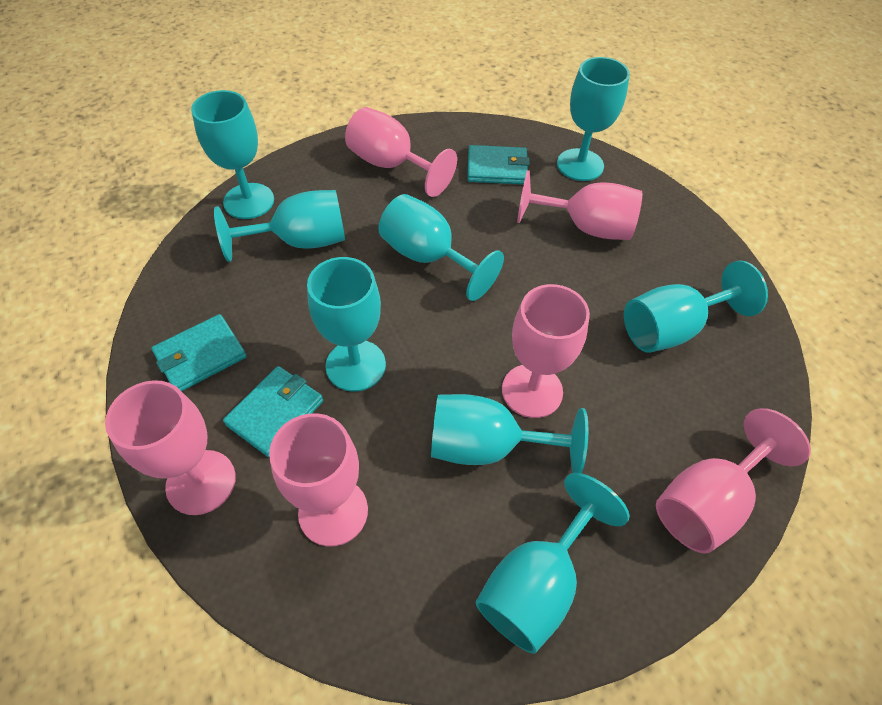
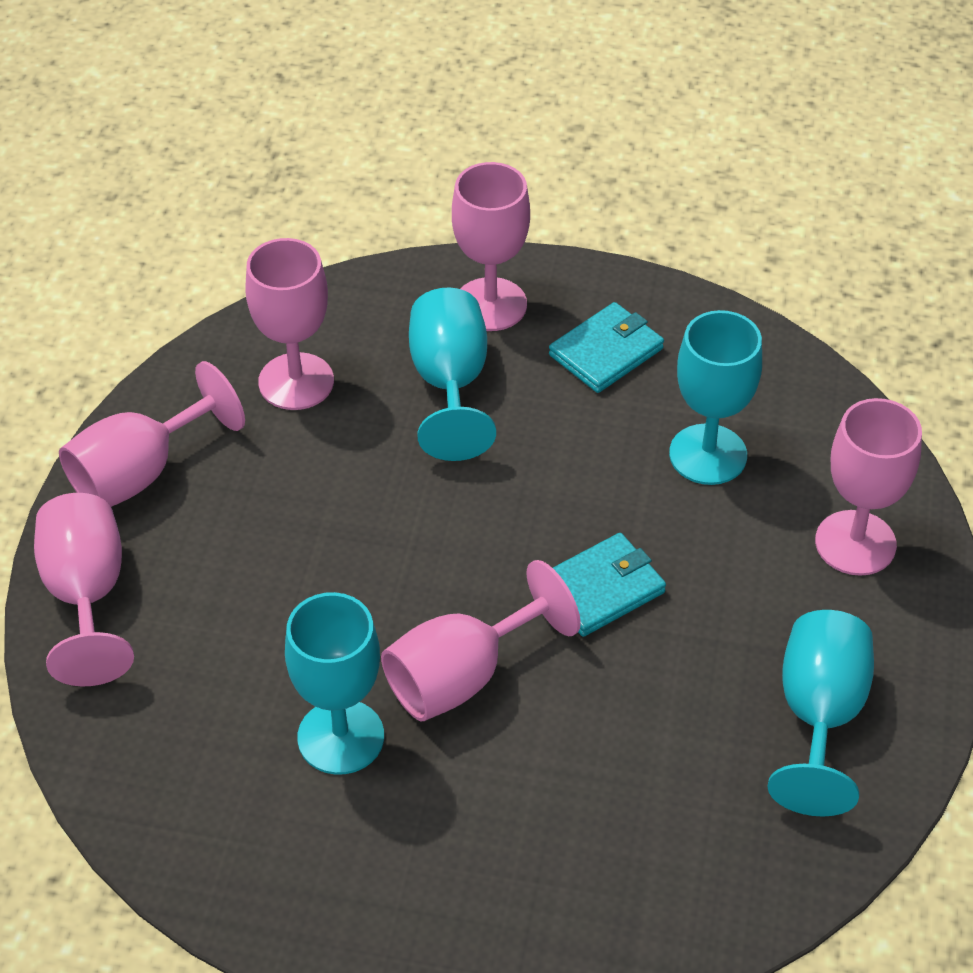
turquoise goblet: 8 -> 4
turquoise wallet: 3 -> 2

